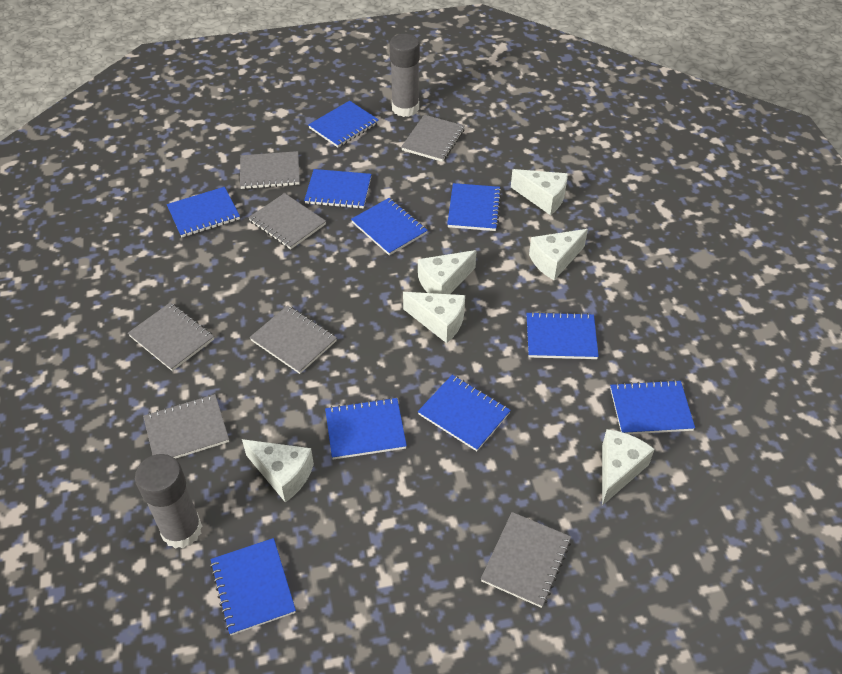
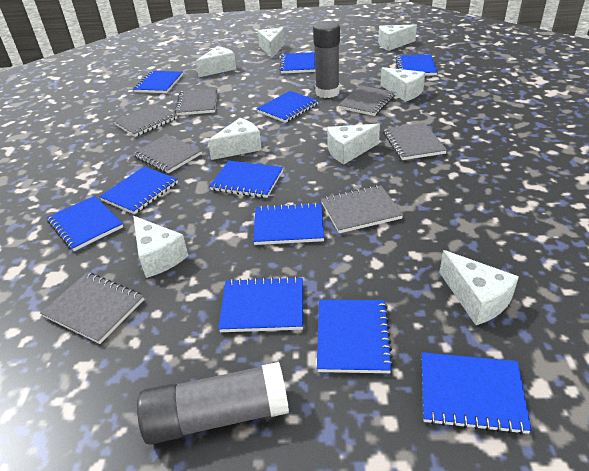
blue notebook: 10 -> 11
white cheese: 6 -> 8

